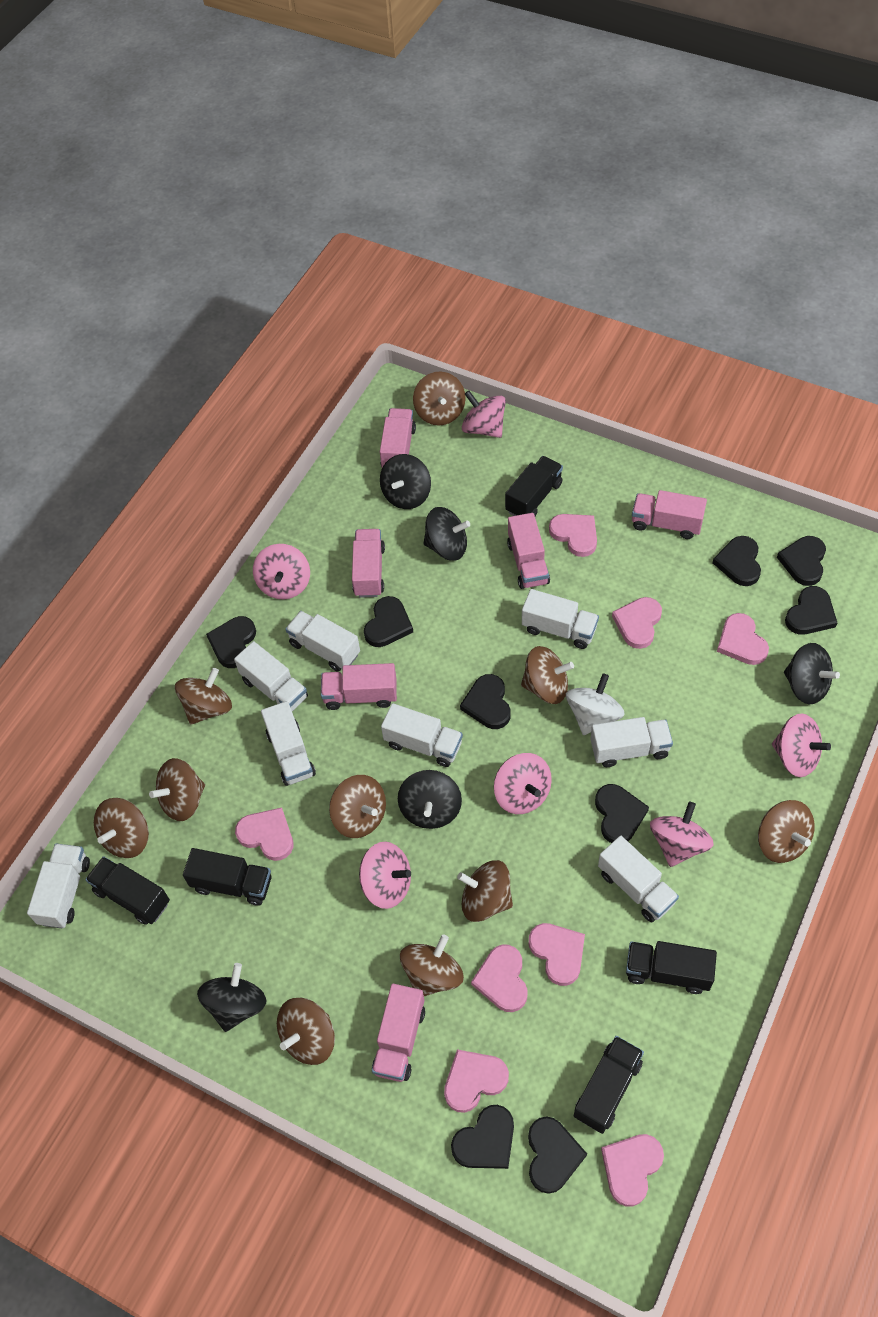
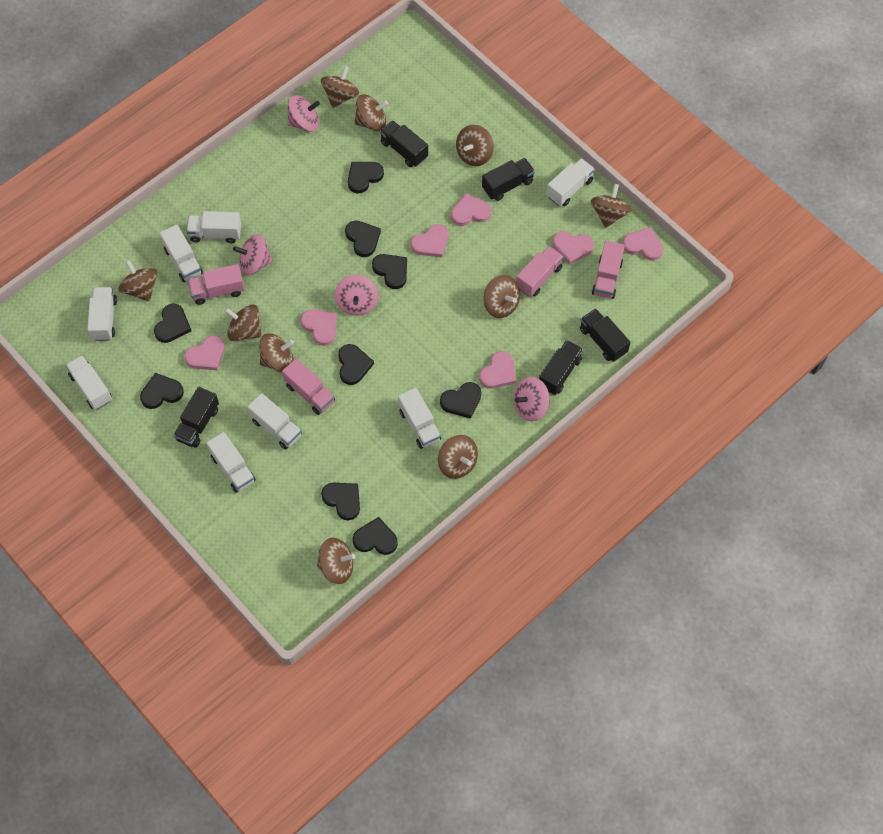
black spinning top: 5 -> 0
pink heart: 8 -> 7
pink spinning top: 6 -> 4
pink truck: 6 -> 4
white spinning top: 1 -> 0

